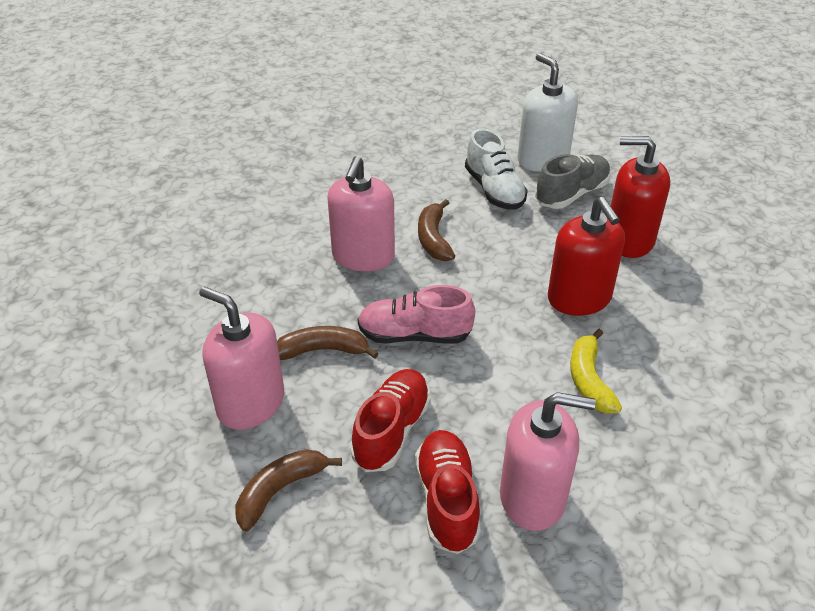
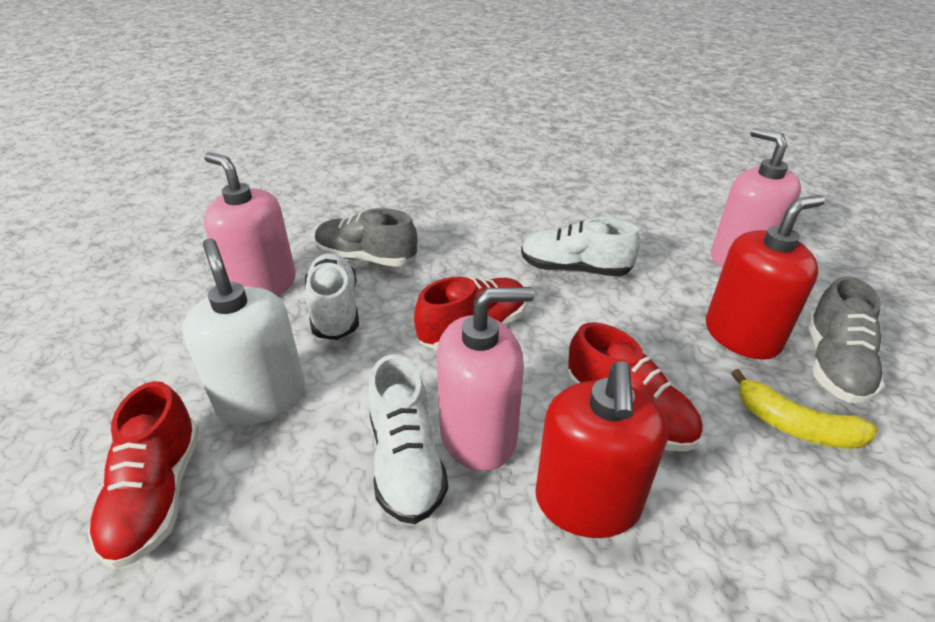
brown banana: 3 -> 0
grey shoe: 1 -> 2
pink shoe: 1 -> 0
red shoe: 2 -> 3
white shoe: 1 -> 3

